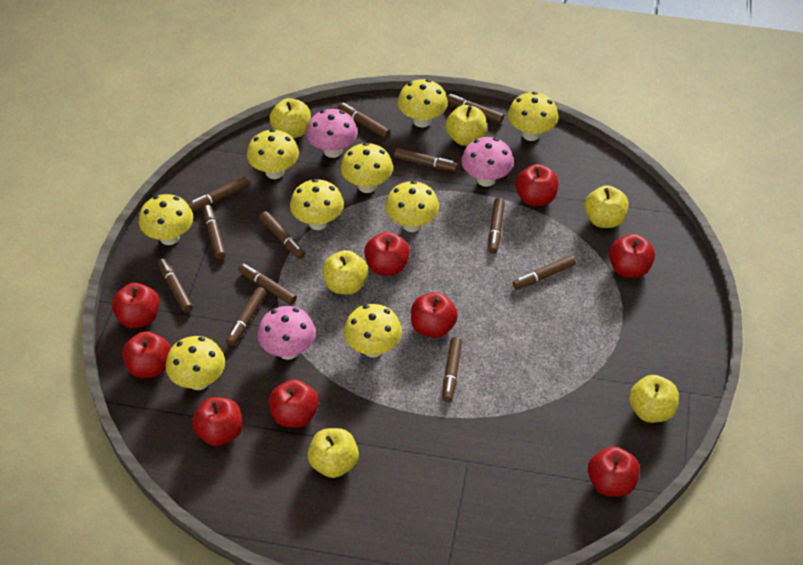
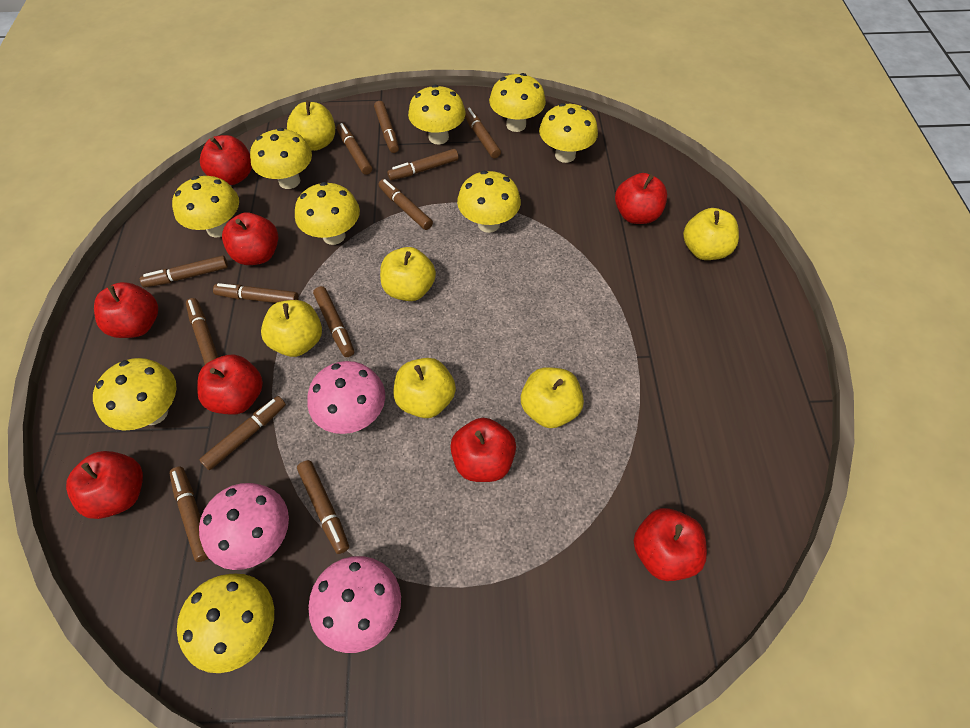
red apple: 9 -> 8

